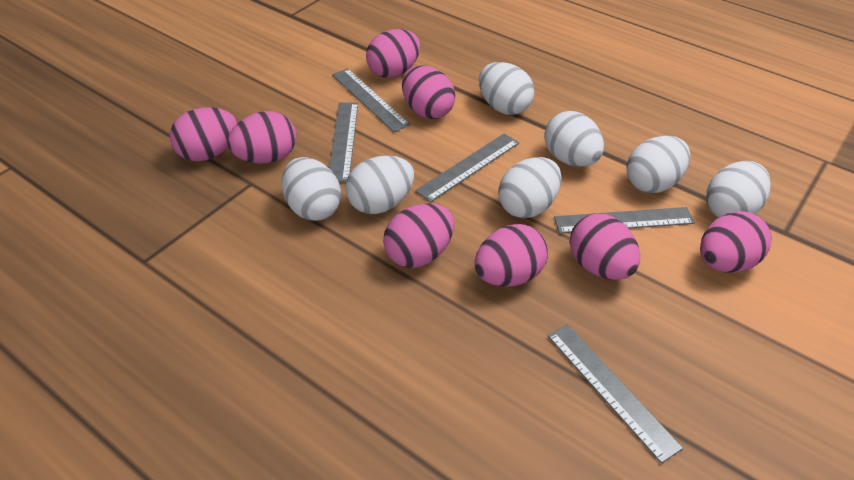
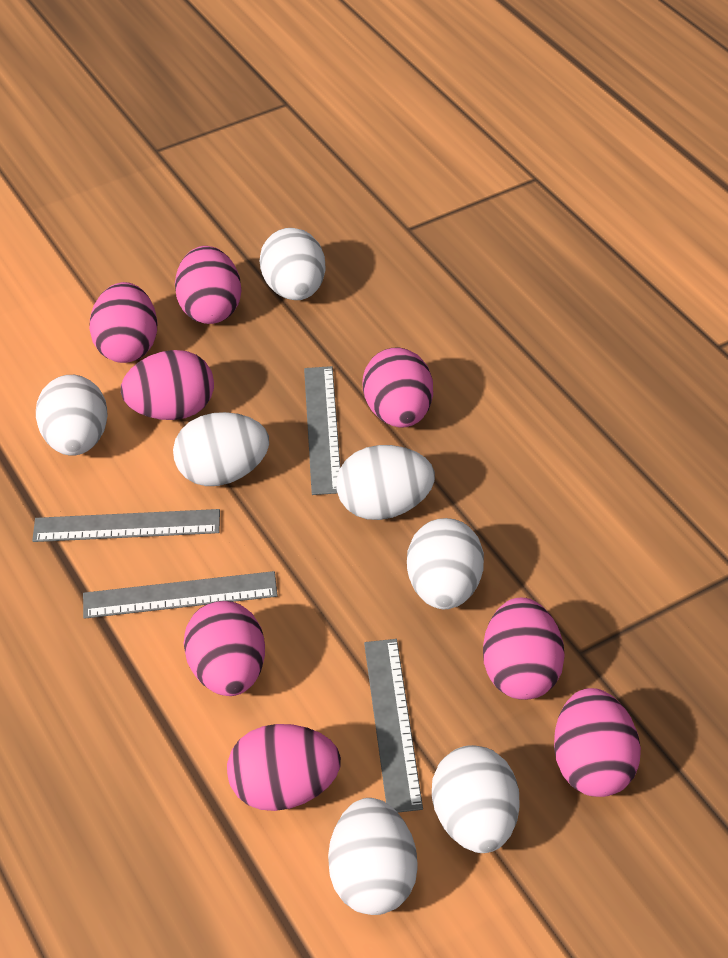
grey ruler: 5 -> 4

